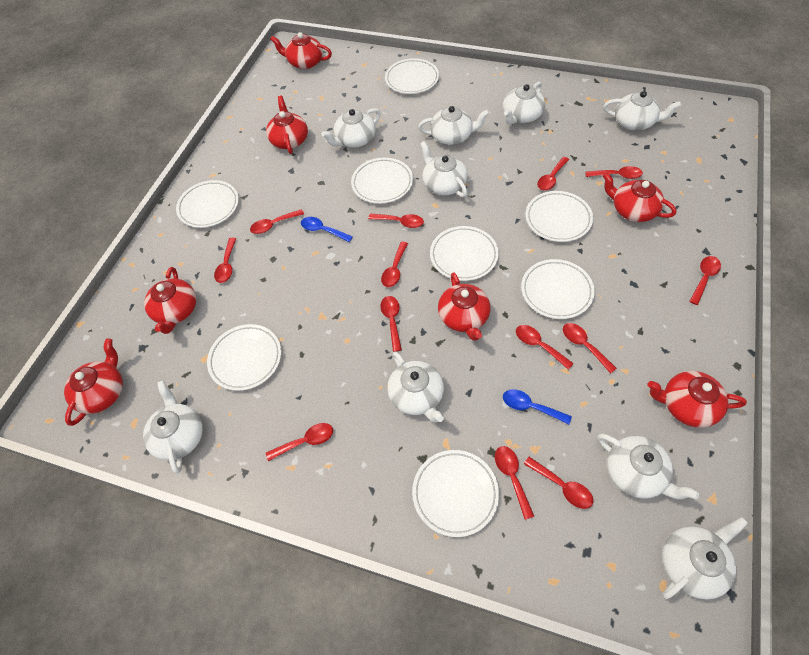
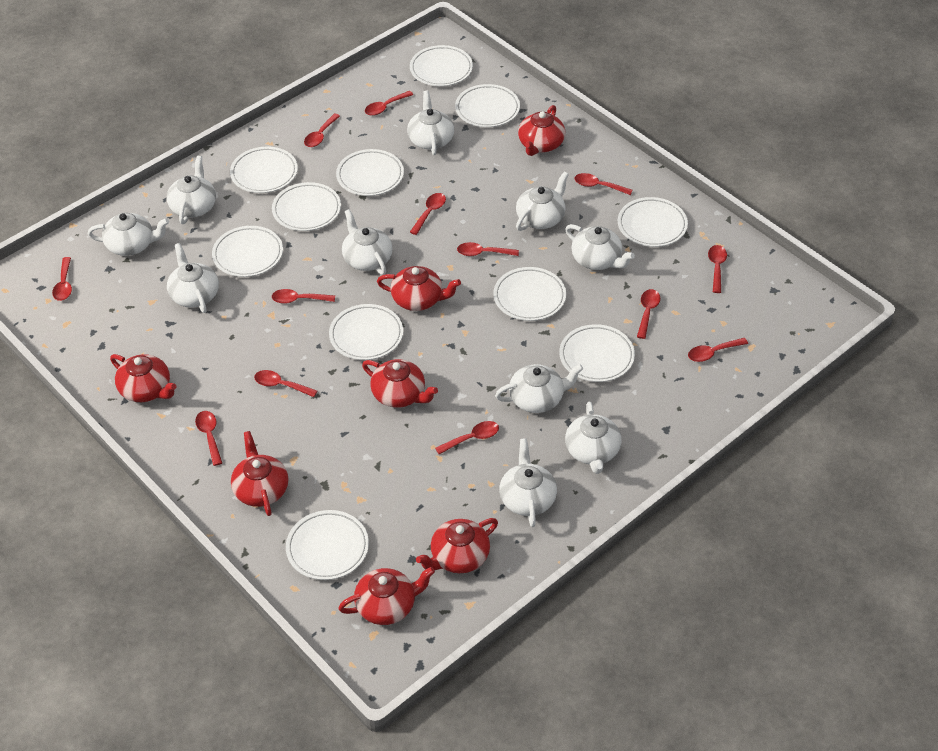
blue spoon: 2 -> 0
white plate: 8 -> 11
white teapot: 9 -> 10

